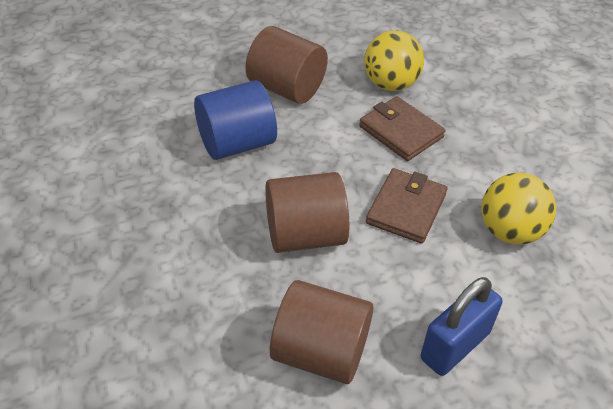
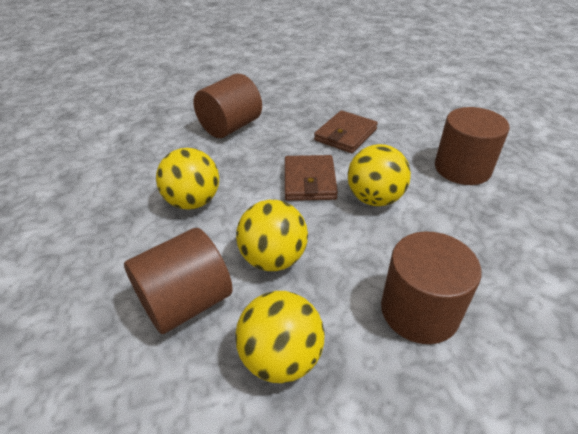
blue cylinder: 1 -> 0
blue padlock: 1 -> 0
brown cylinder: 3 -> 4
yellow ball: 2 -> 4

